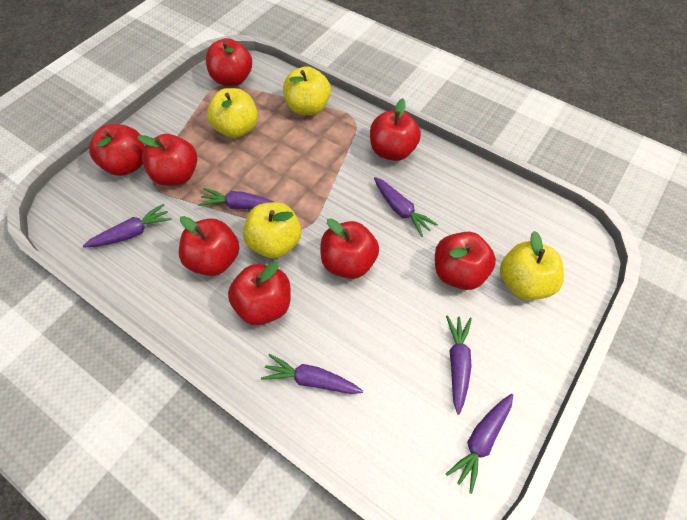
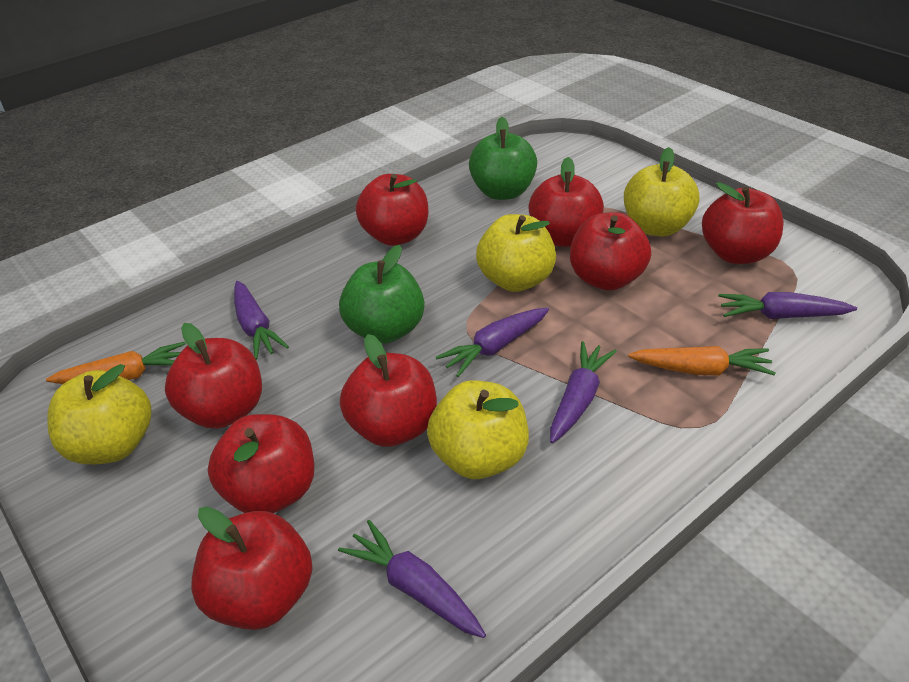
green apple: 0 -> 2
orange carrot: 0 -> 2
purple carrot: 6 -> 5

